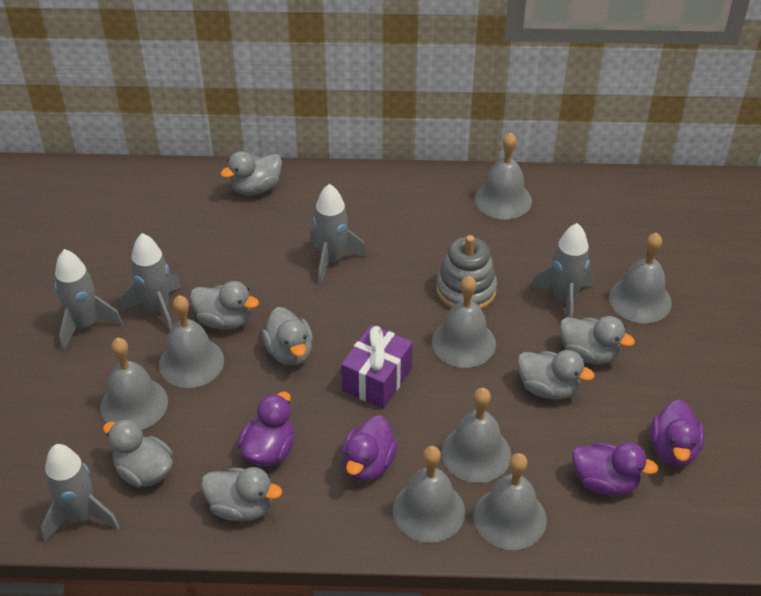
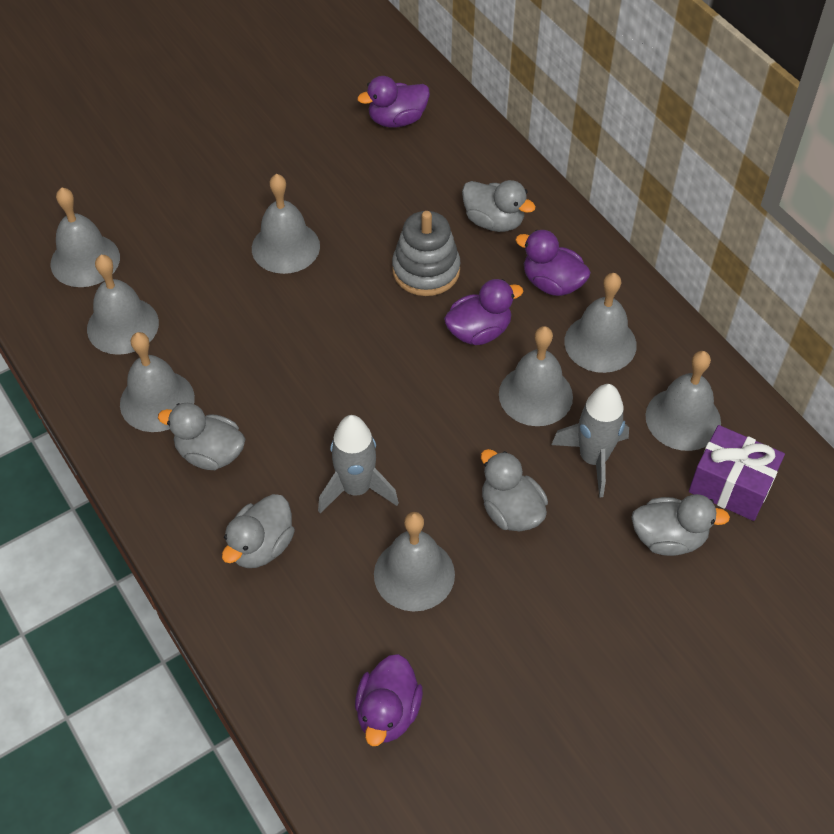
grey duck: 7 -> 5
grey rocket: 5 -> 2

